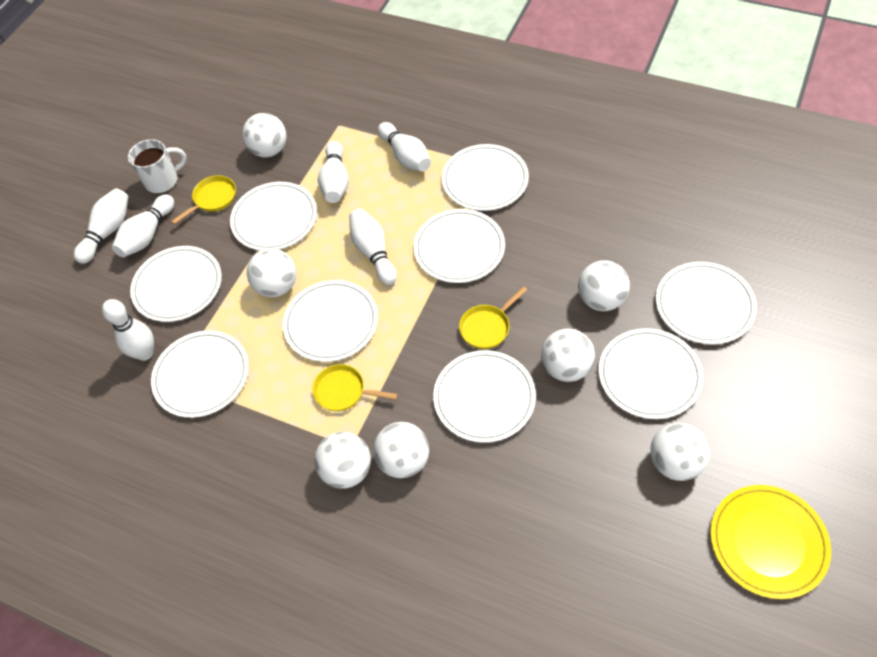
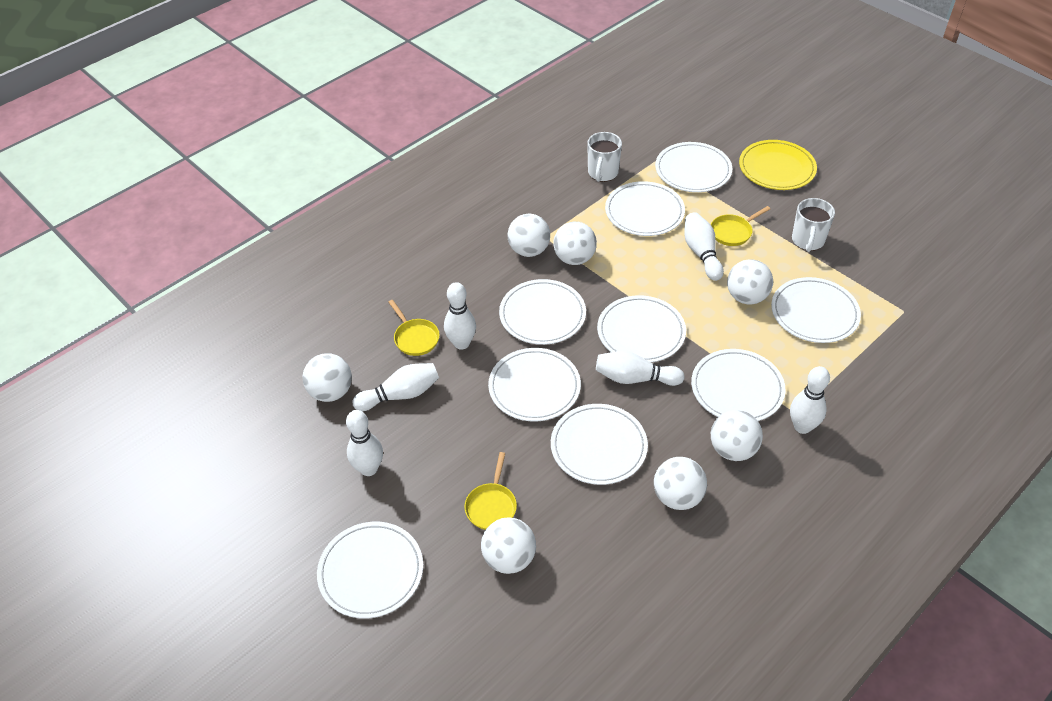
white mug: 1 -> 2

